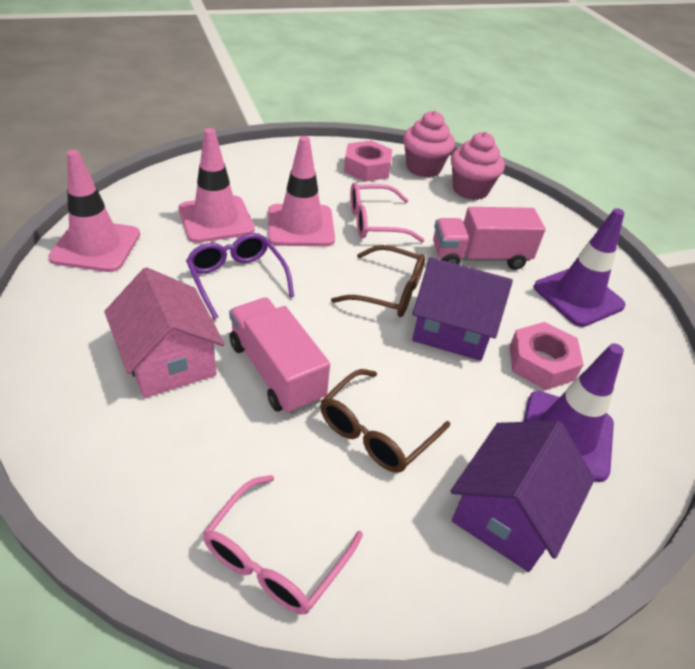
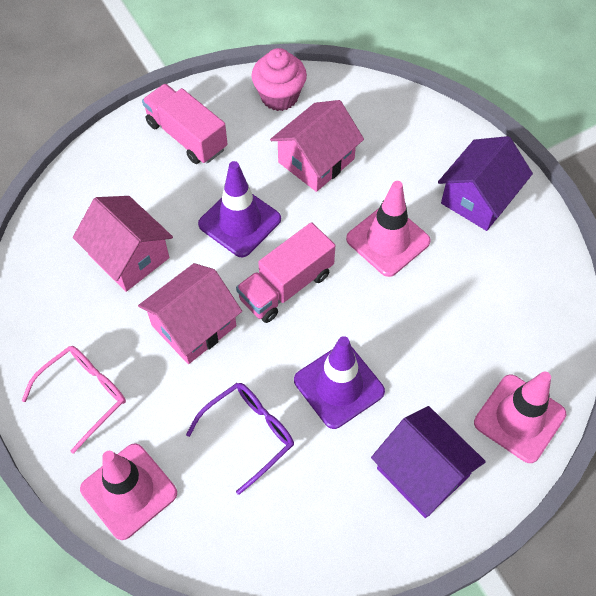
brown glasses: 2 -> 0
pink cupcake: 2 -> 1
pink glasses: 2 -> 1
pink house: 1 -> 3
pink nut: 2 -> 0

